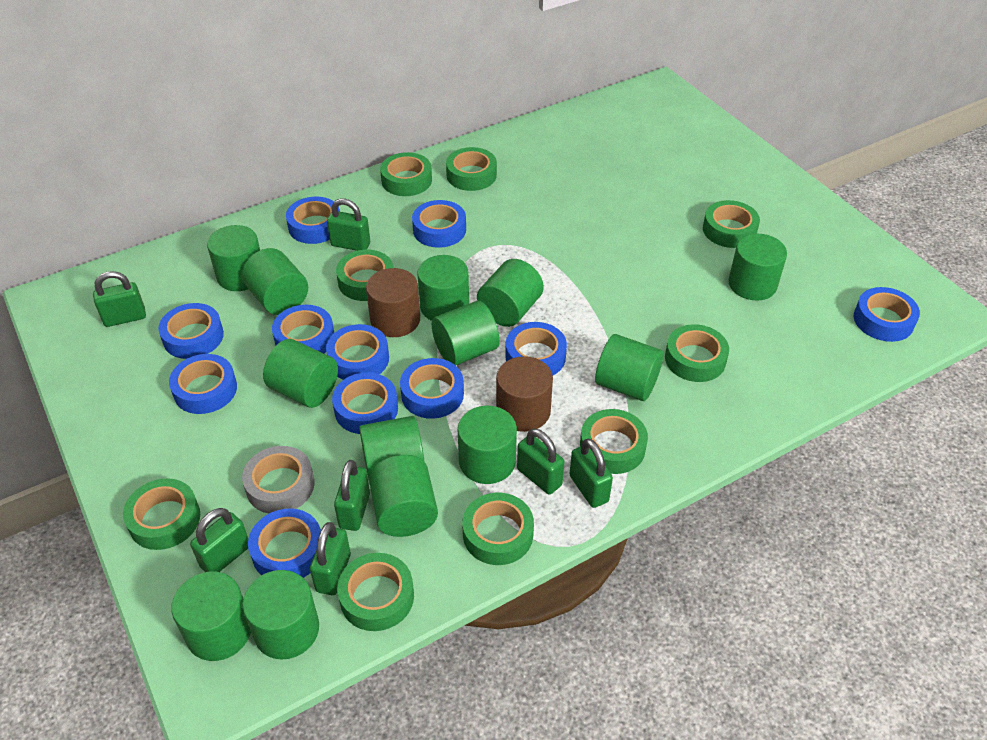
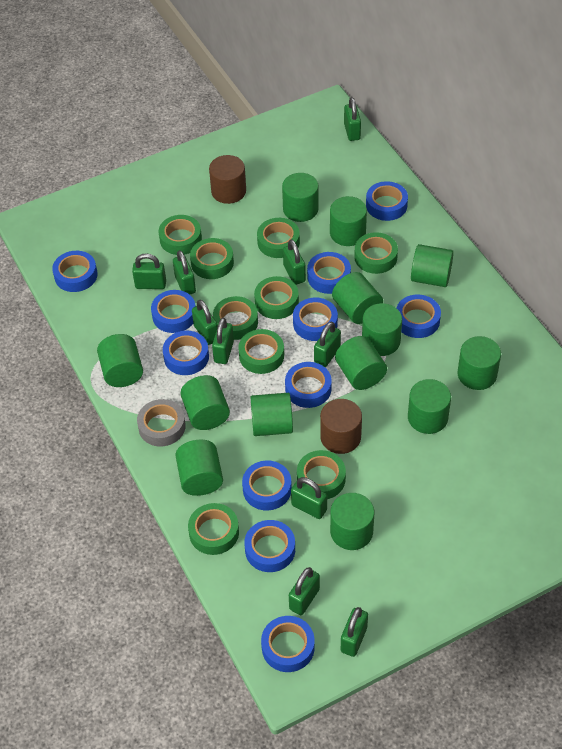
green padlock: 7 -> 10

